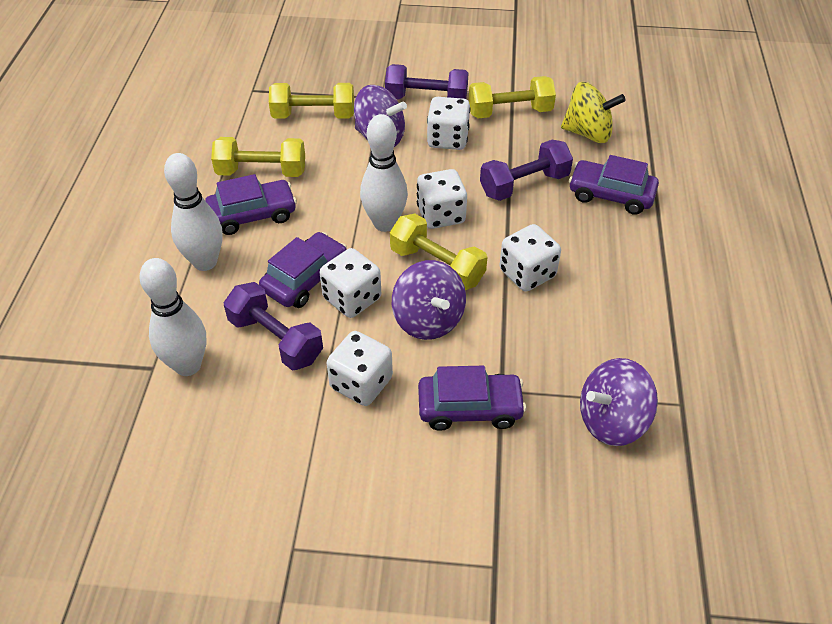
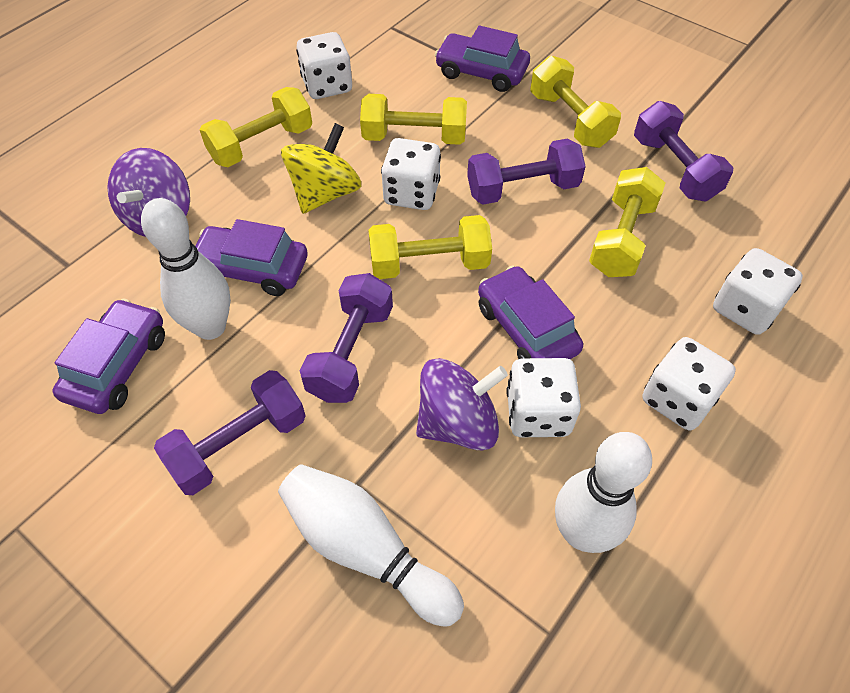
purple dumbbell: 3 -> 4
purple spinning top: 3 -> 2
yellow dumbbell: 4 -> 5

